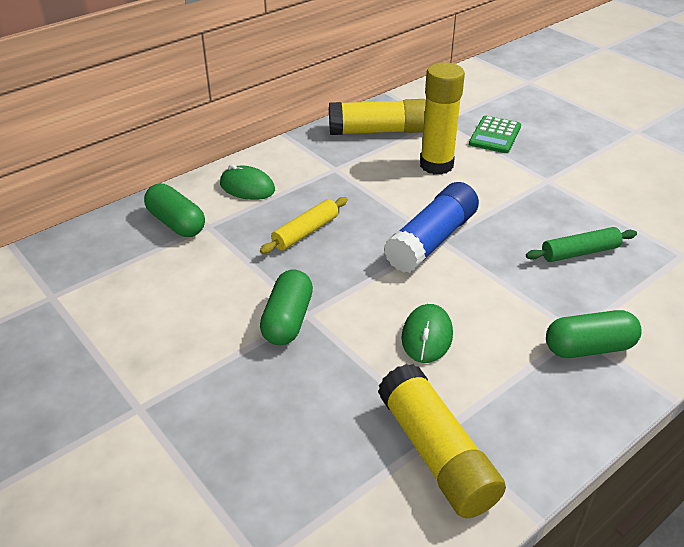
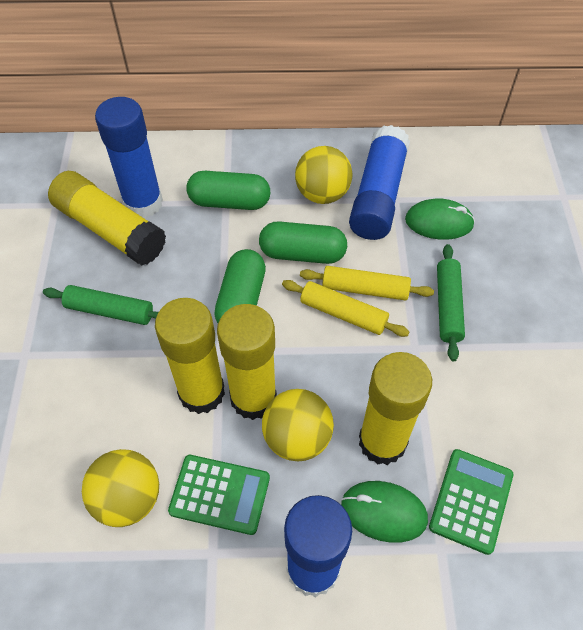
blue glue stick: 1 -> 3
green calculator: 1 -> 2
green rolling pin: 1 -> 2
yellow ball: 0 -> 3
yellow glue stick: 3 -> 4
yellow rolling pin: 1 -> 2

